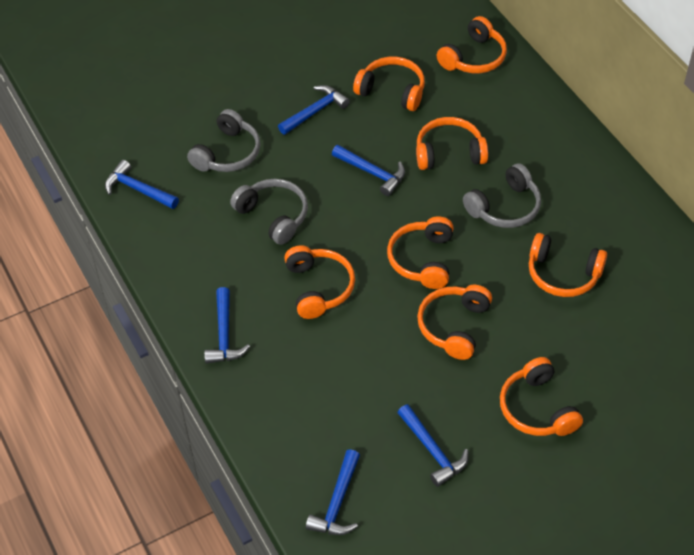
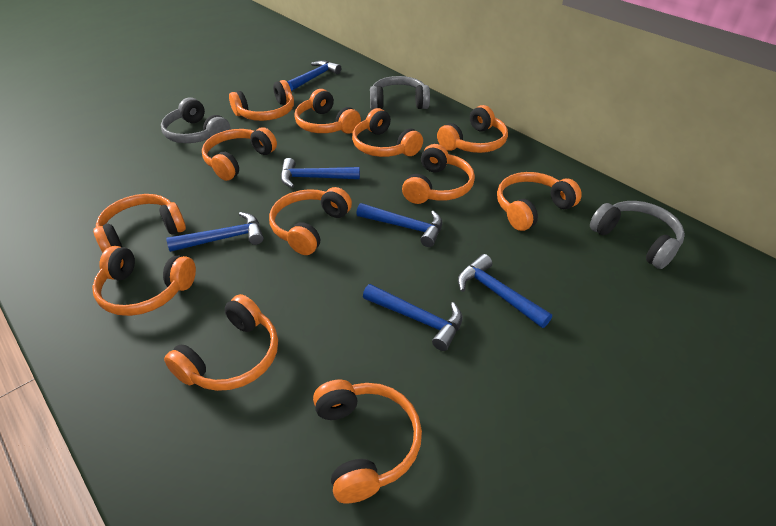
orange headphones: 8 -> 12

